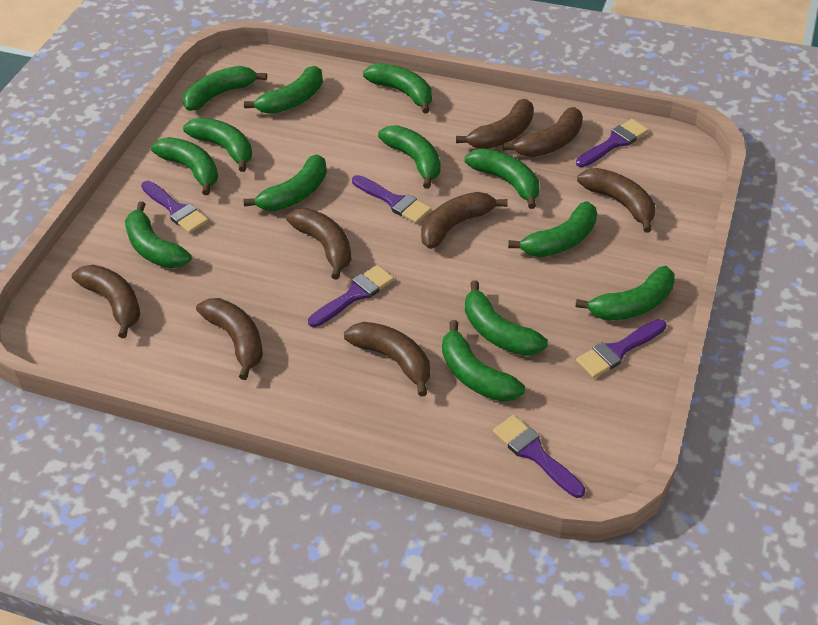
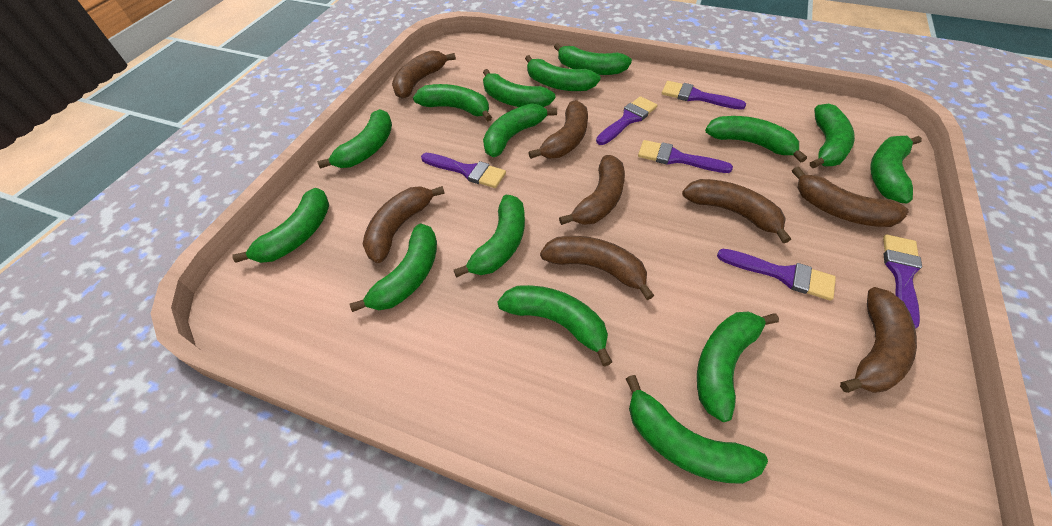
green banana: 13 -> 15

